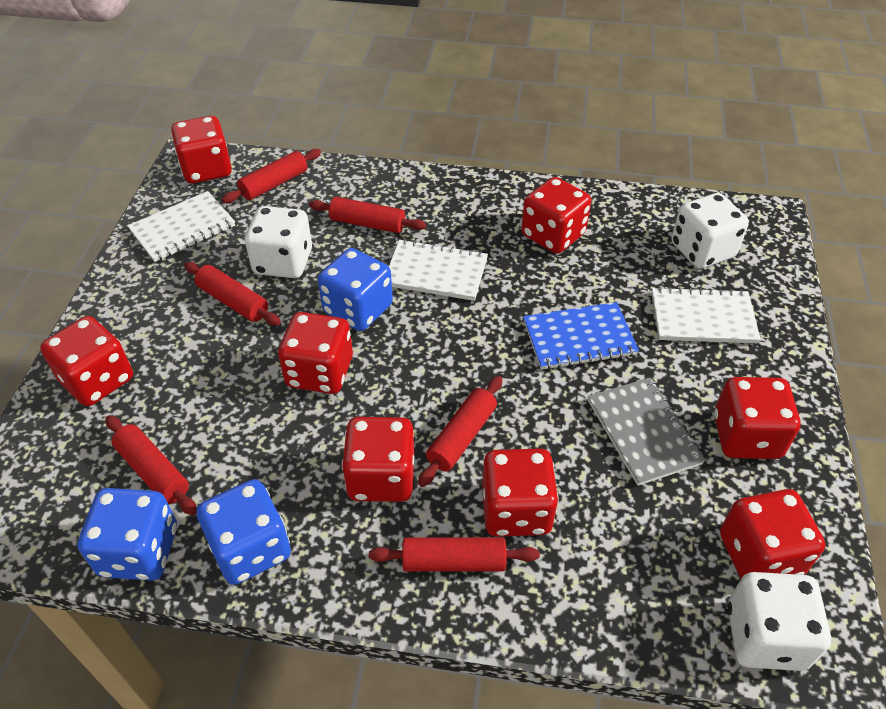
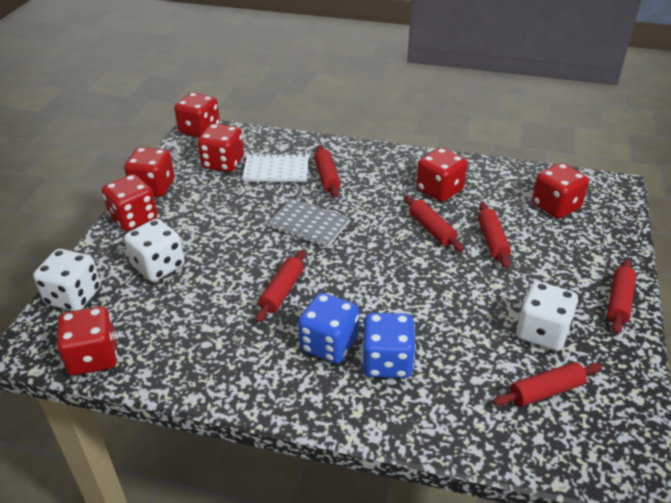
blue dice: 3 -> 2
blue notebook: 1 -> 0
red dice: 8 -> 7
white notebook: 3 -> 1

